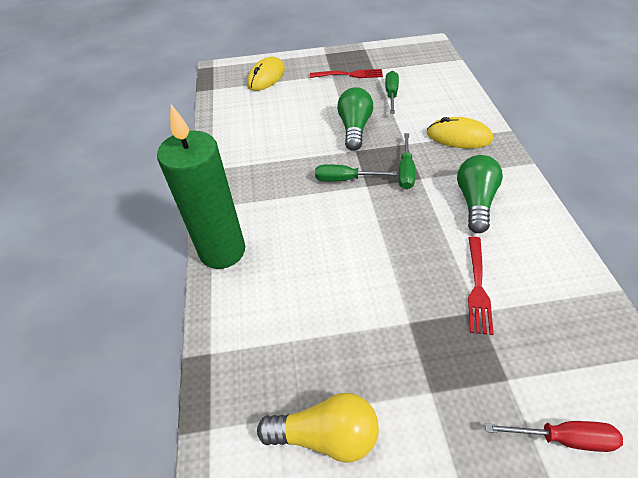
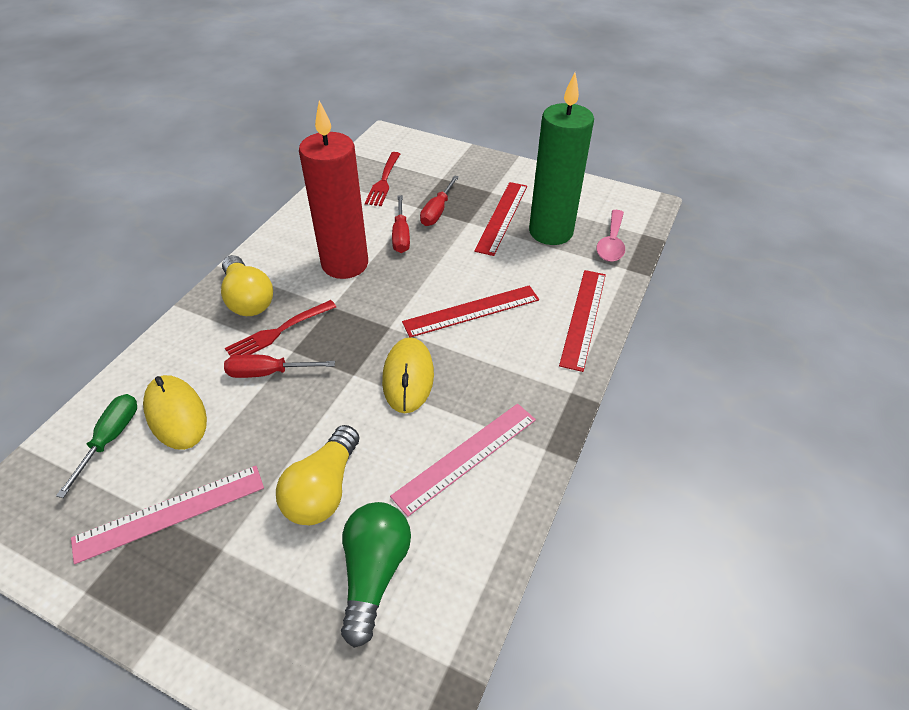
green light bulb: 2 -> 1
green screwdriver: 3 -> 1
pink ruler: 0 -> 2
pink spoon: 0 -> 1
red candle: 0 -> 1
red ruler: 0 -> 3
red screwdriver: 1 -> 3
yellow light bulb: 1 -> 2

